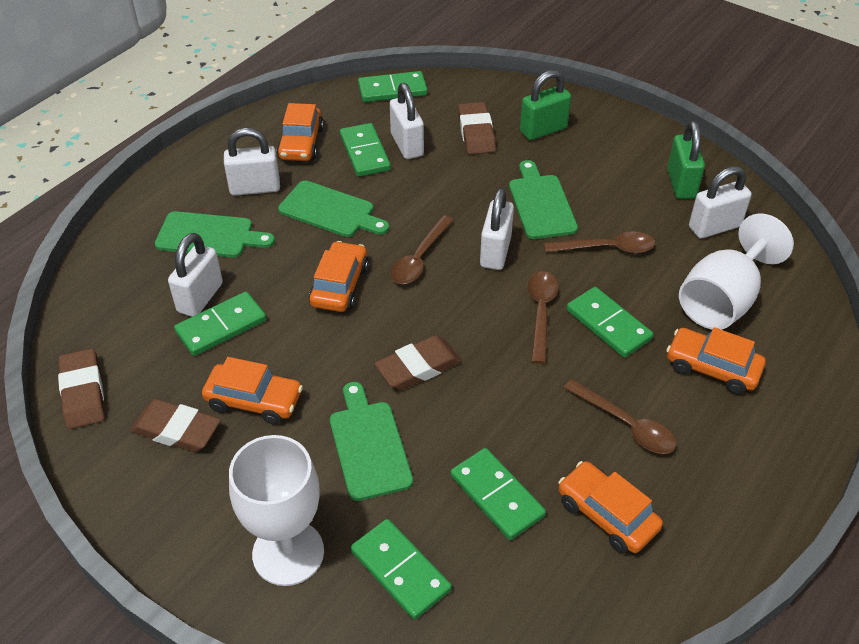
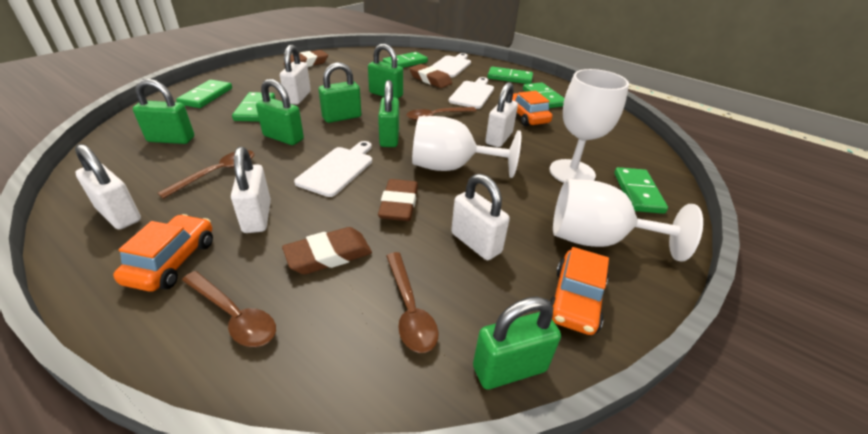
green cutting board: 4 -> 0
green padlock: 2 -> 6
orange car: 5 -> 3
white cutting board: 0 -> 3
white goblet: 2 -> 3

